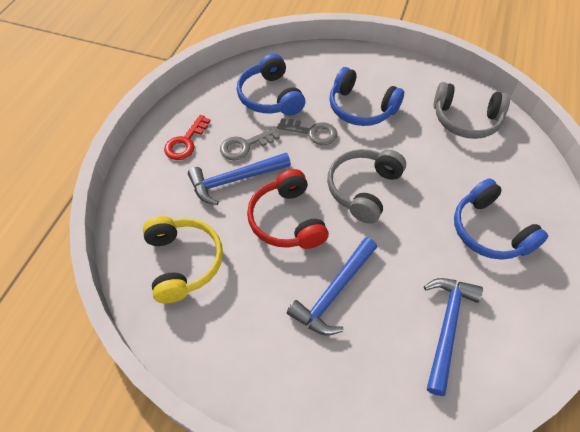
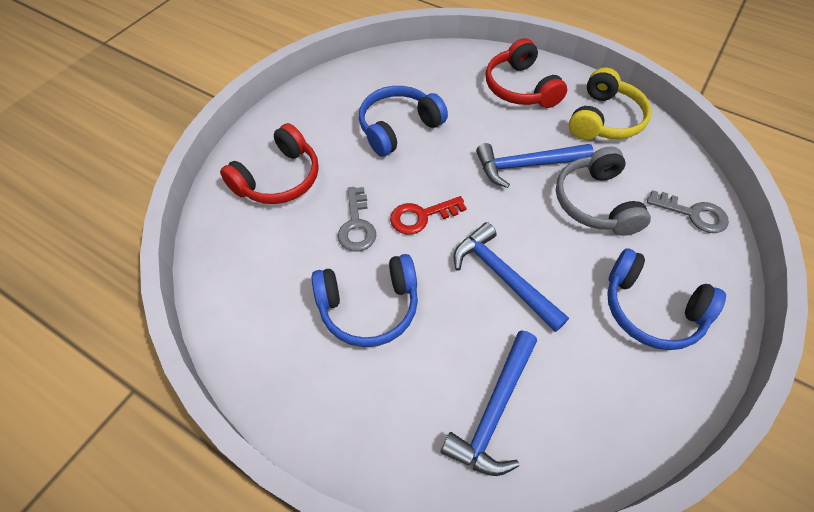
grey headphones: 2 -> 1
red headphones: 1 -> 2

